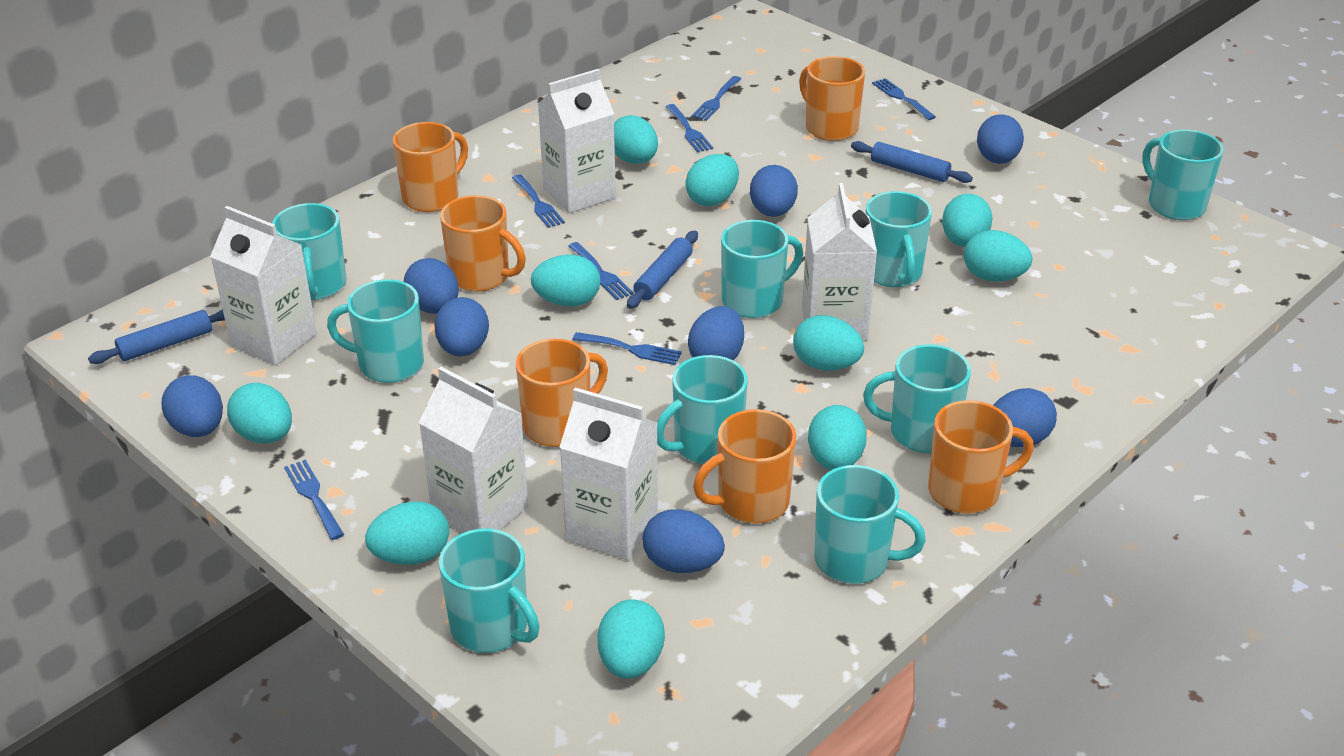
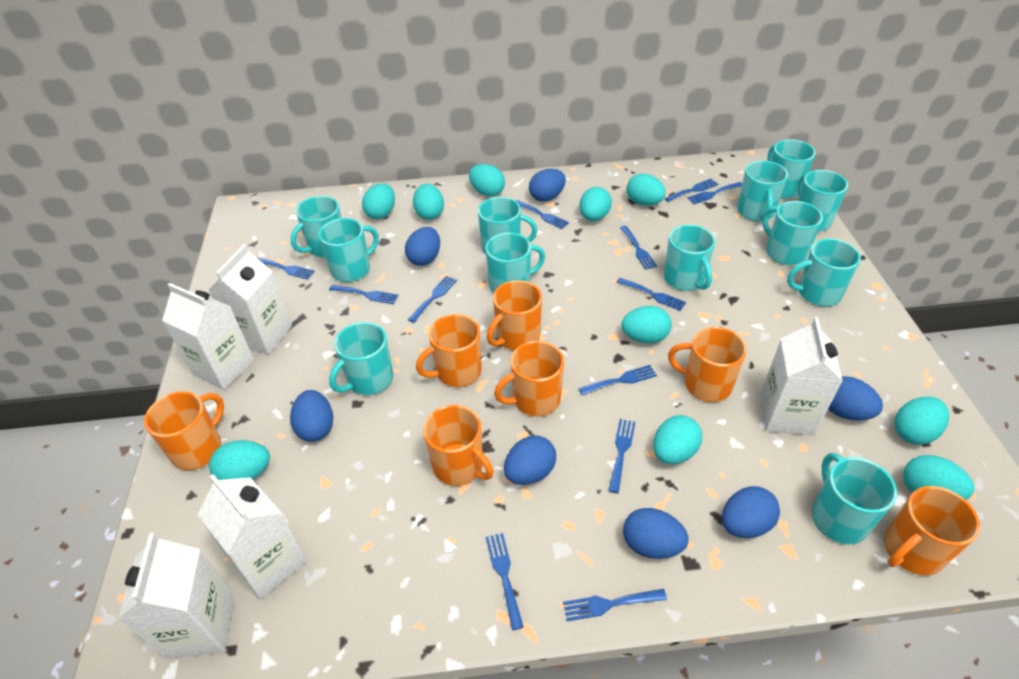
blue egg: 8 -> 7
blue fork: 7 -> 12
blue rolling pin: 3 -> 0
orange mug: 6 -> 7
turquoise mug: 9 -> 12

